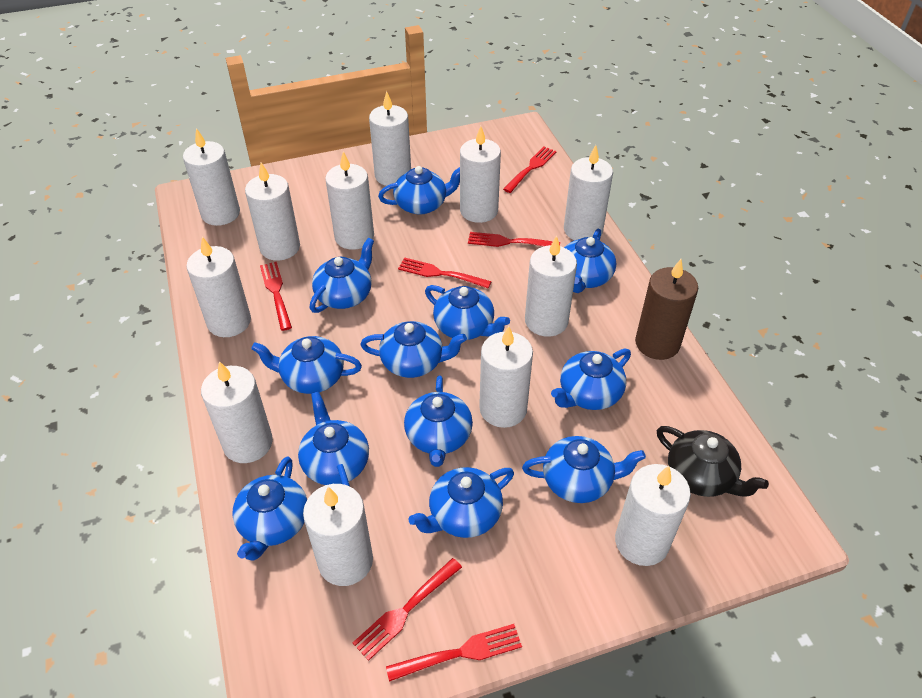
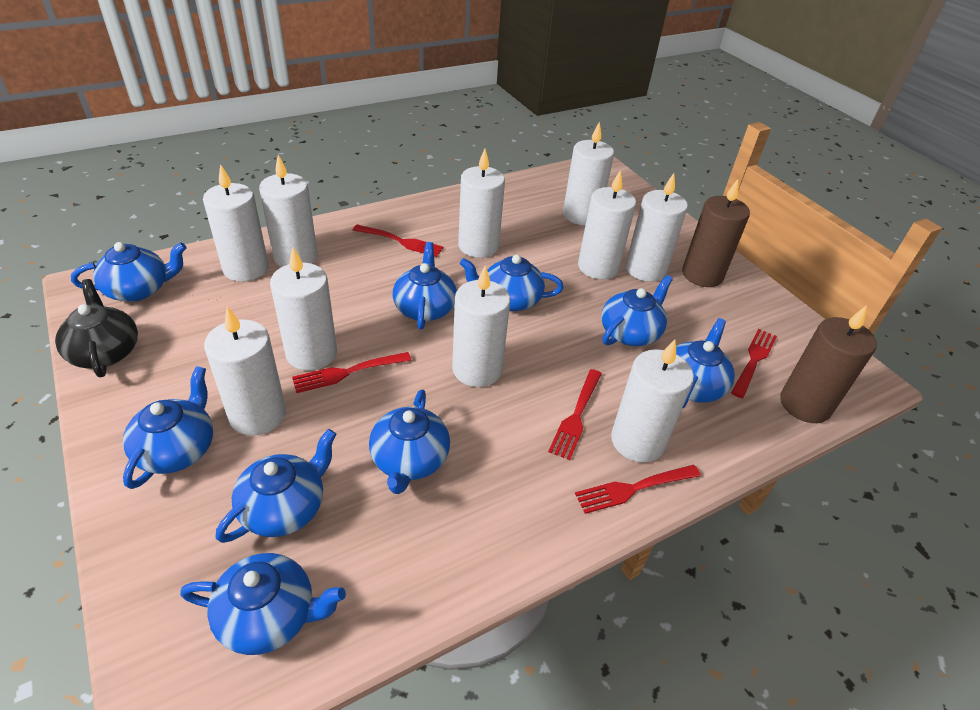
blue teapot: 12 -> 9
brown candle: 1 -> 2
red fork: 6 -> 5
white candle: 12 -> 10

